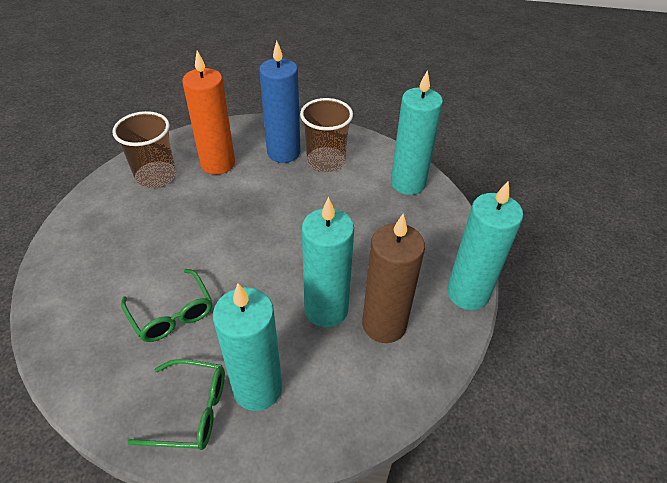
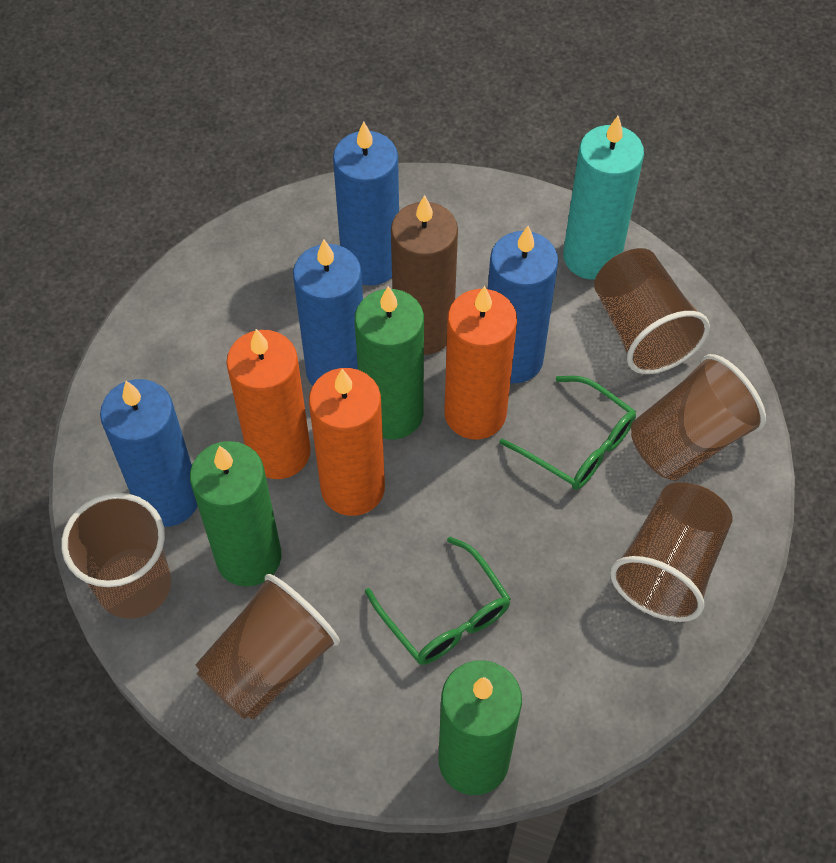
blue candle: 1 -> 4
brown cup: 2 -> 5
green candle: 0 -> 3
orange candle: 1 -> 3
turquoise candle: 4 -> 1

